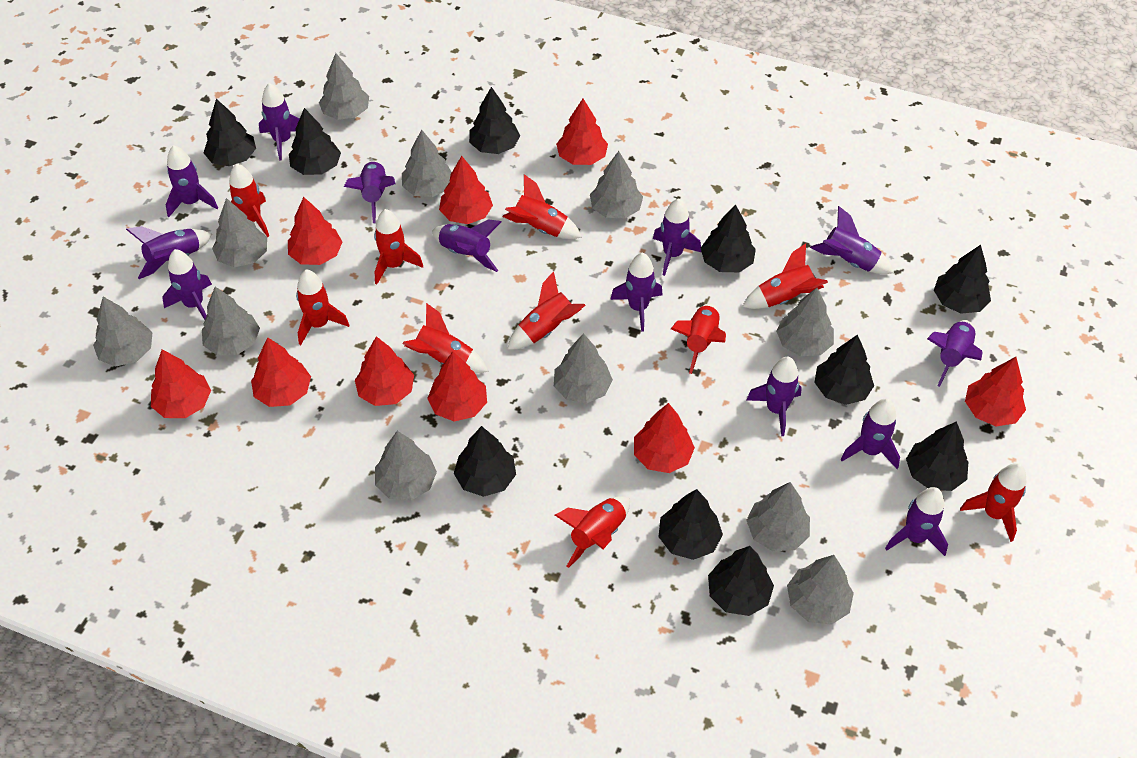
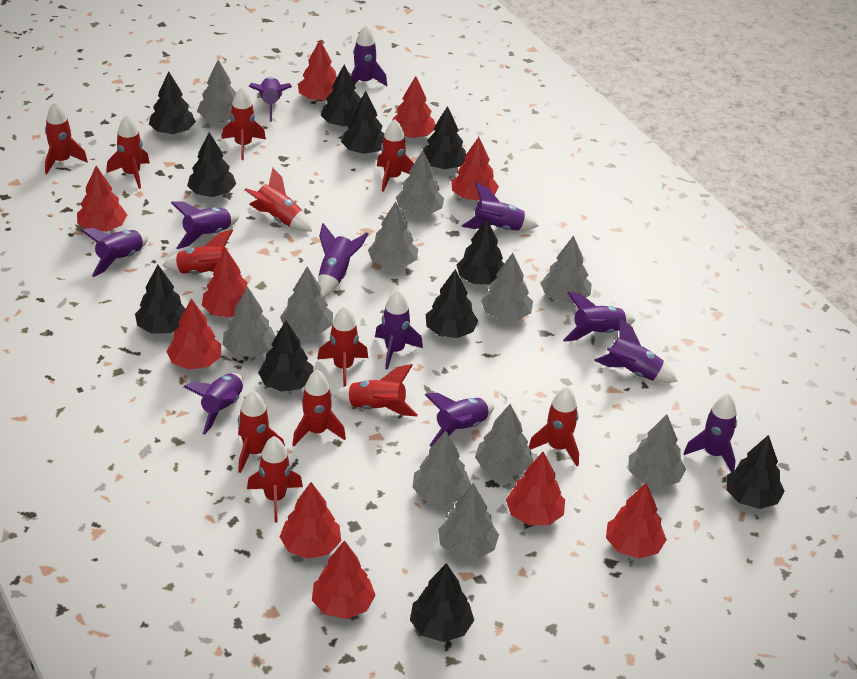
black tree: 10 -> 11
purple rocket: 13 -> 12
red rocket: 10 -> 12
red tree: 9 -> 10

